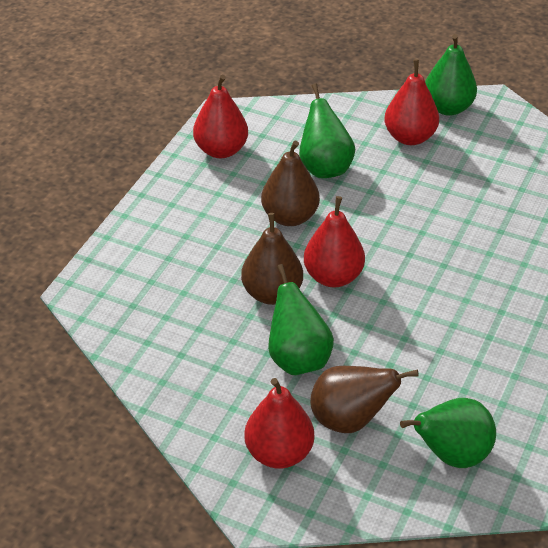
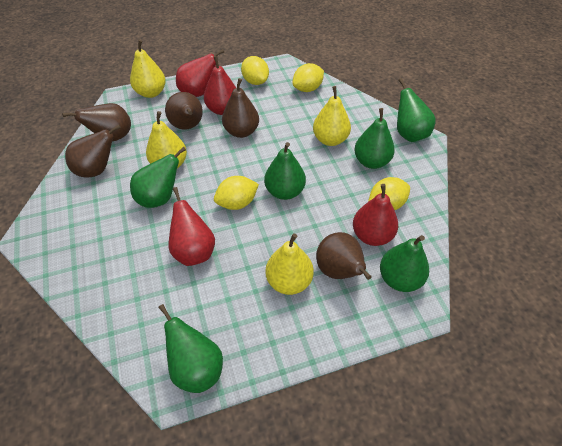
brown pear: 3 -> 5
green pear: 4 -> 6
yellow lemon: 0 -> 4
yellow pear: 0 -> 4

